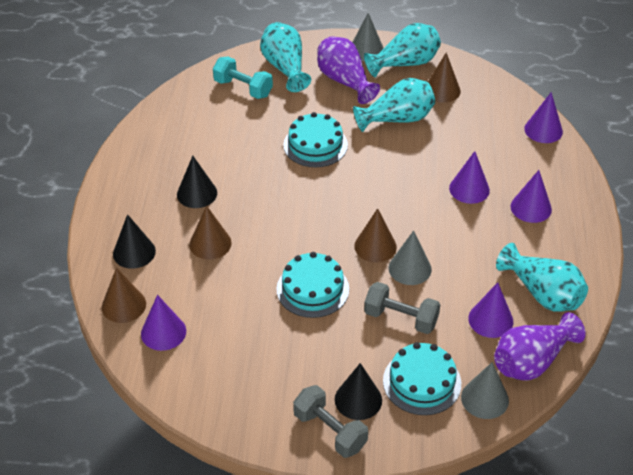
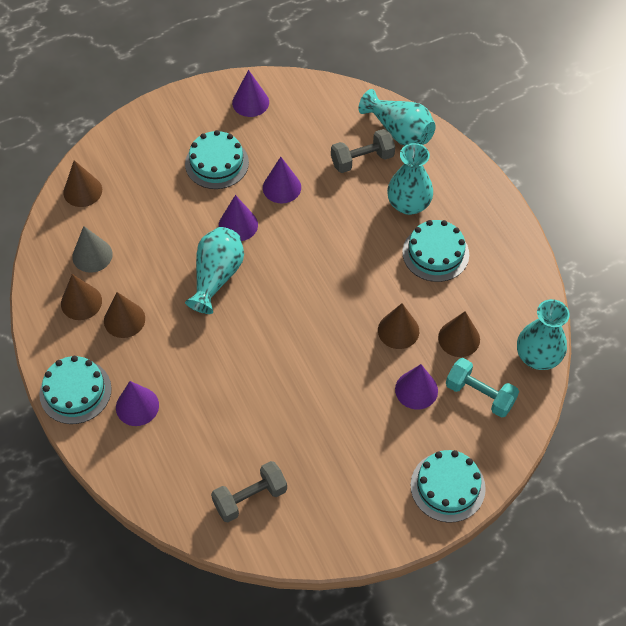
black cone: 3 -> 0
brown cone: 4 -> 5
grey cone: 3 -> 1
purple vase: 2 -> 0
turquoise cake: 3 -> 4

